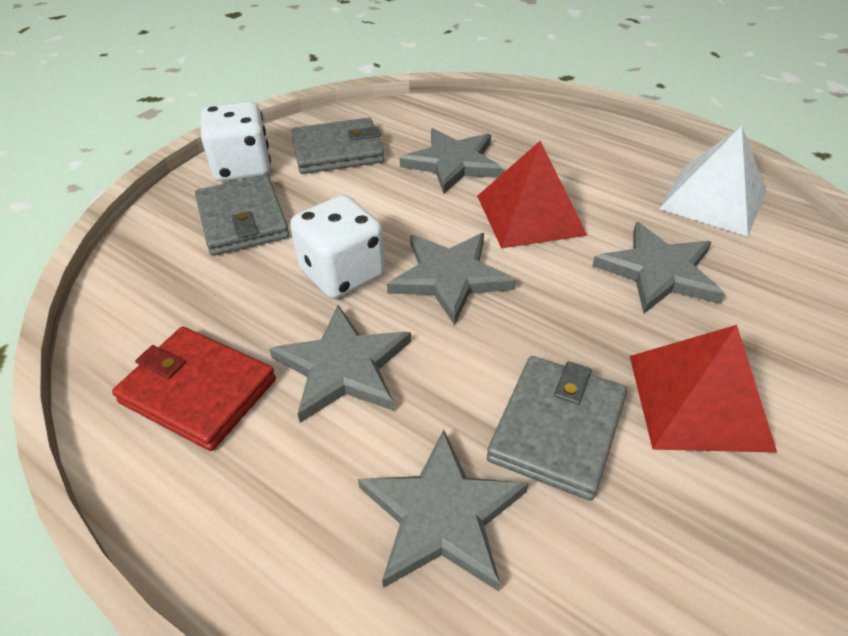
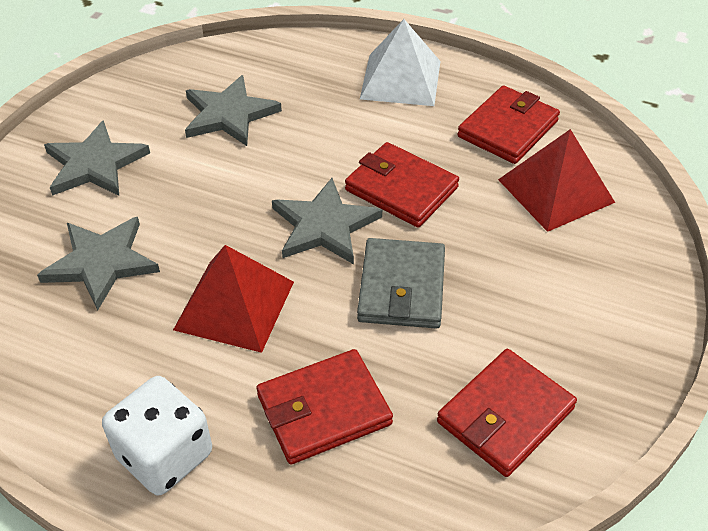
grey star: 5 -> 4
grey wallet: 3 -> 1
red wallet: 1 -> 4
white dice: 2 -> 1

